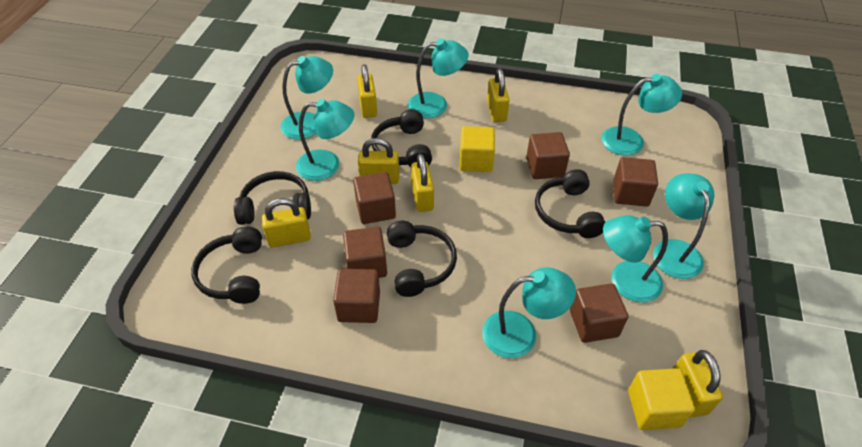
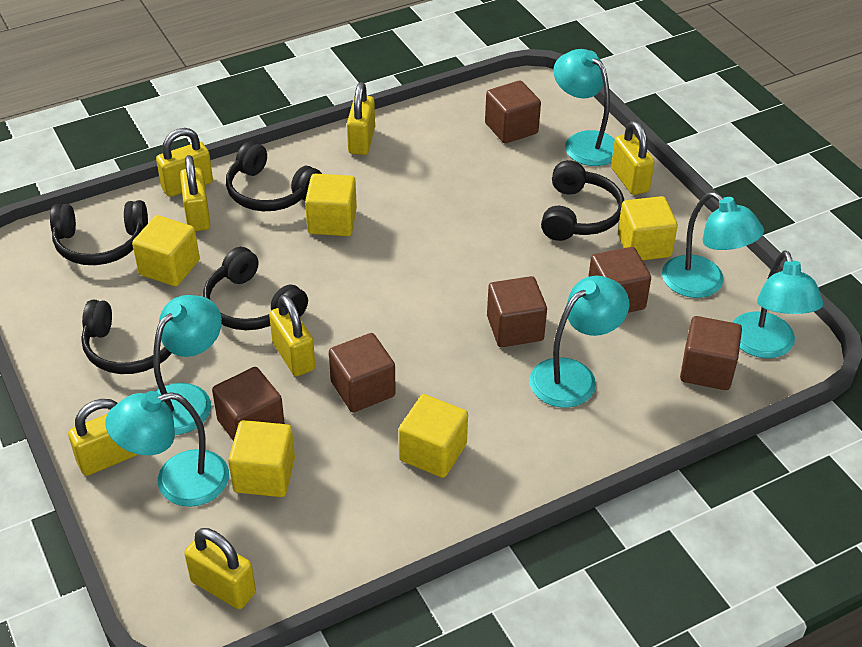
turquoise lamp: 7 -> 6
yellow cube: 2 -> 5
yellow padlock: 6 -> 7

